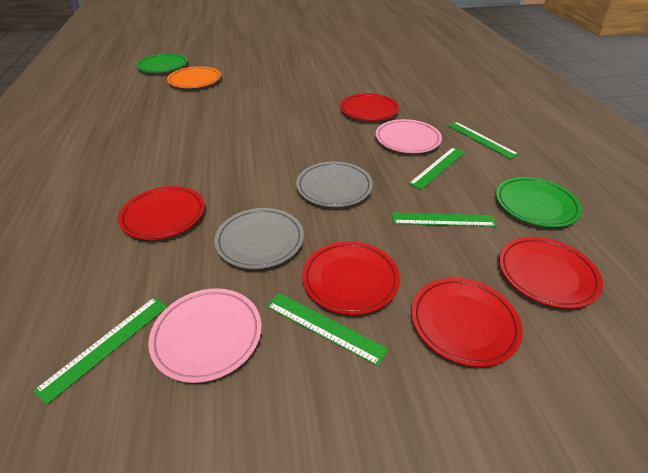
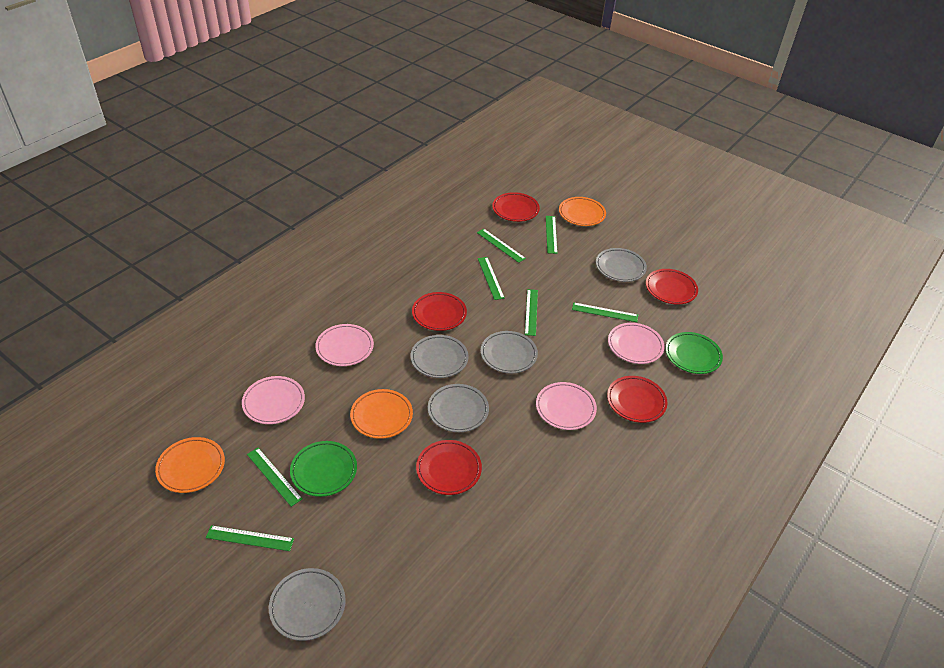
green ruler: 5 -> 7
grey plate: 2 -> 5
orange plate: 1 -> 3
pink plate: 2 -> 4

